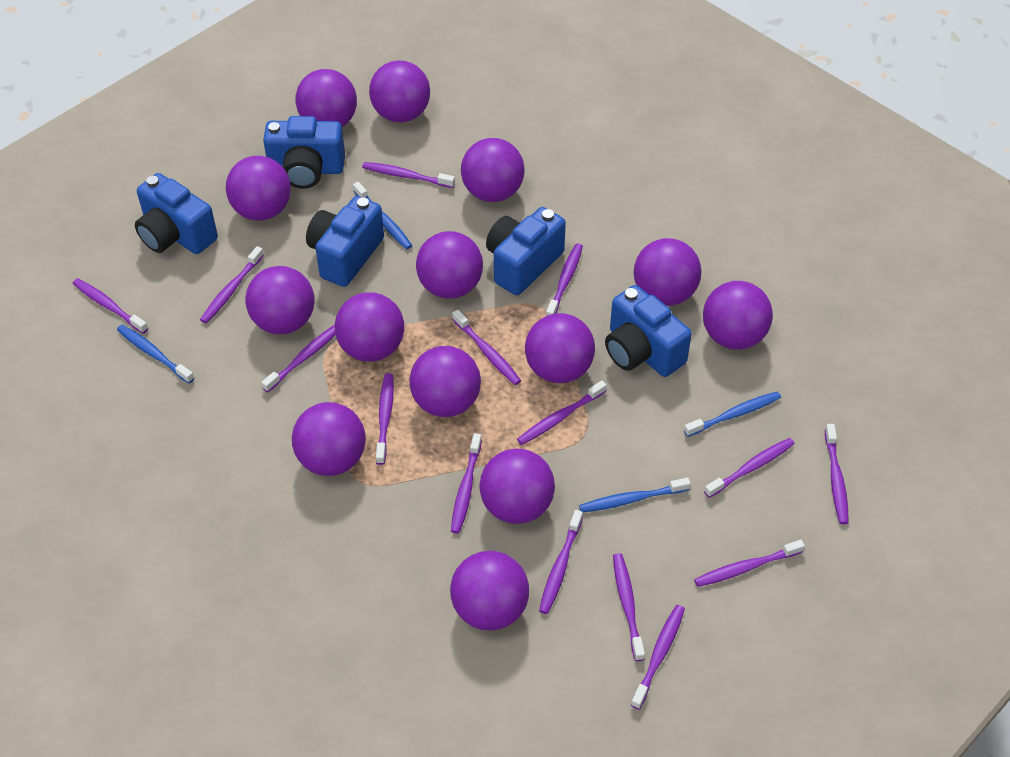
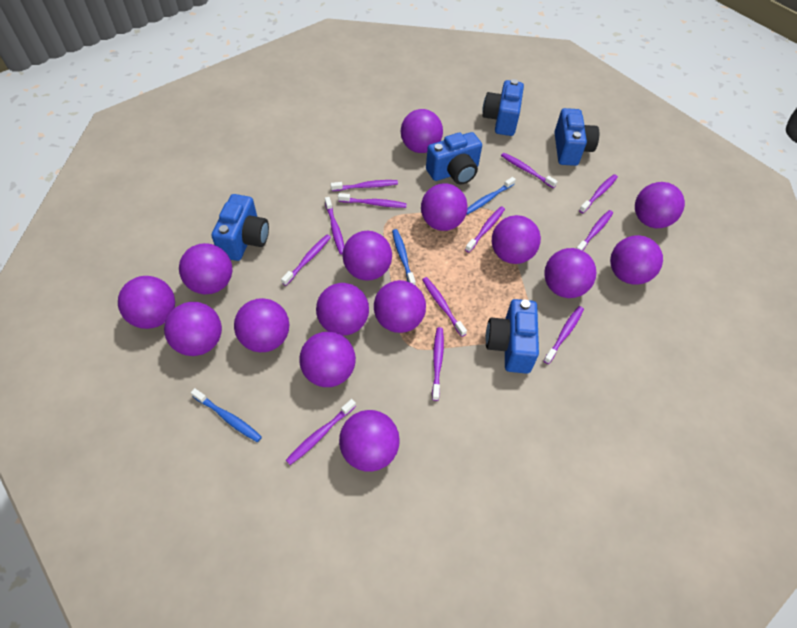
blue toothbrush: 4 -> 3
purple ball: 14 -> 15
purple toothbrush: 15 -> 12

